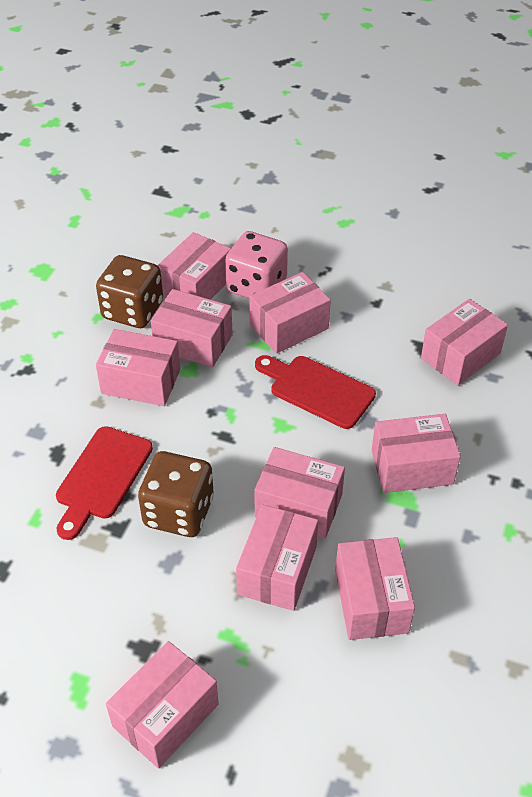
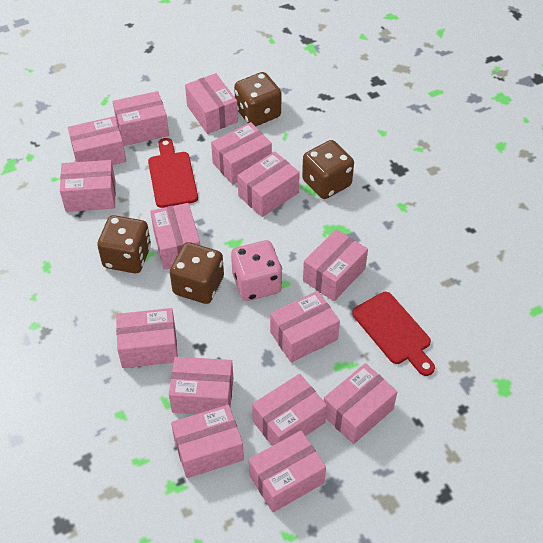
brown dice: 2 -> 4
pink box: 10 -> 15

